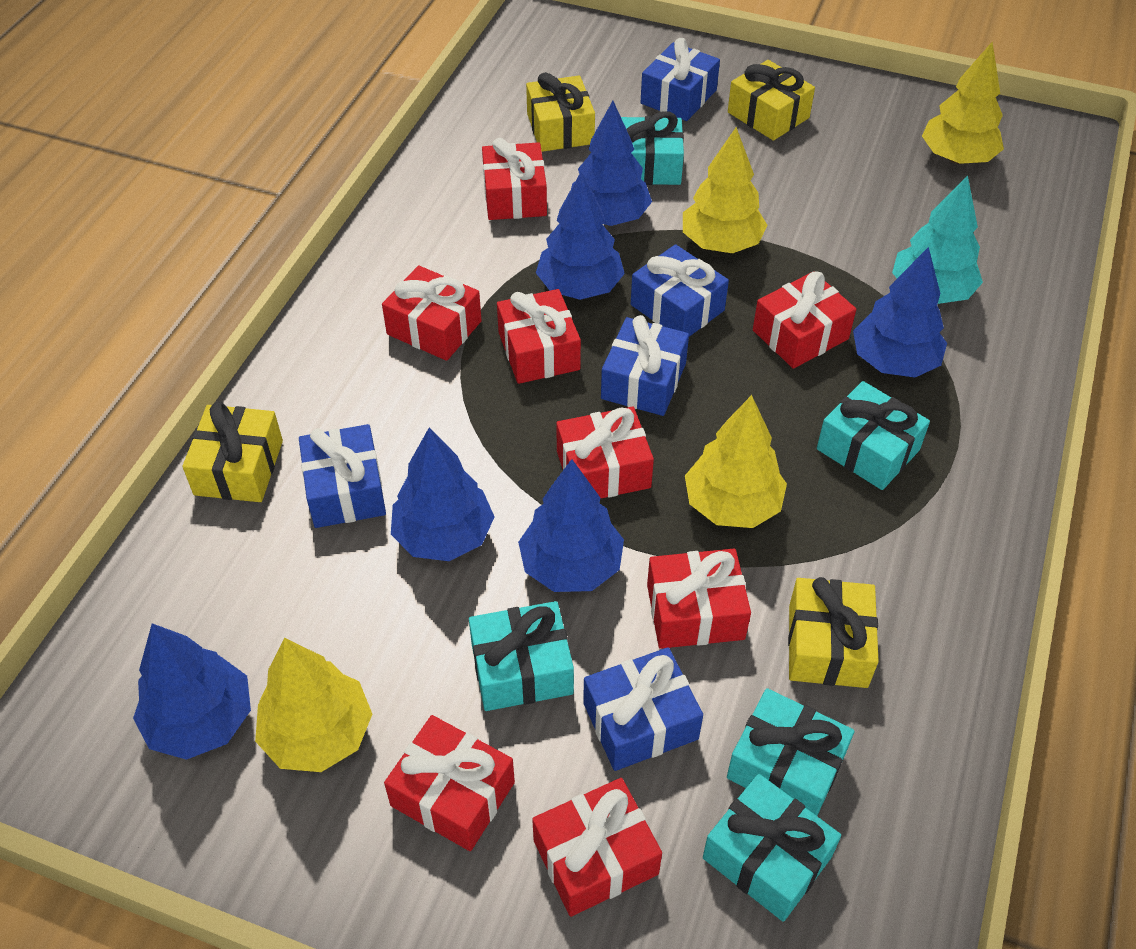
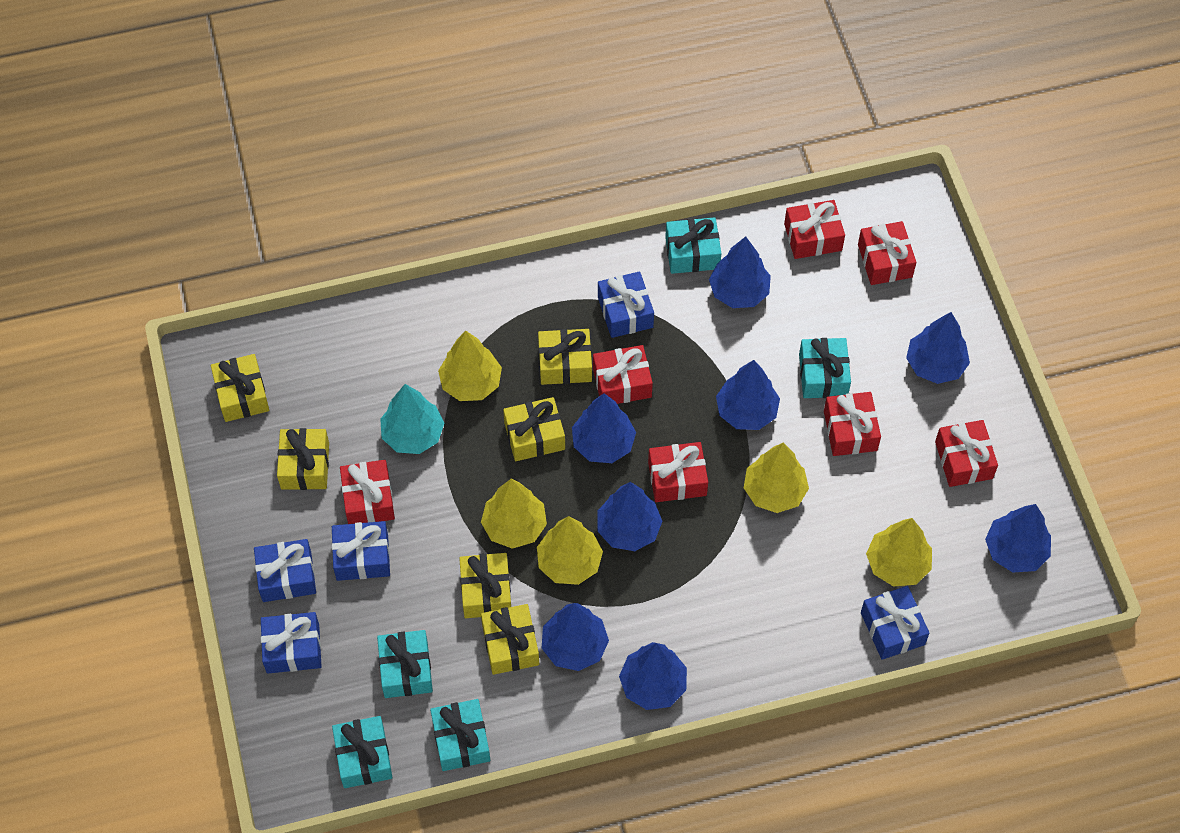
blue tree: 6 -> 8
red gift: 8 -> 7
yellow gift: 4 -> 6
yellow tree: 4 -> 5

